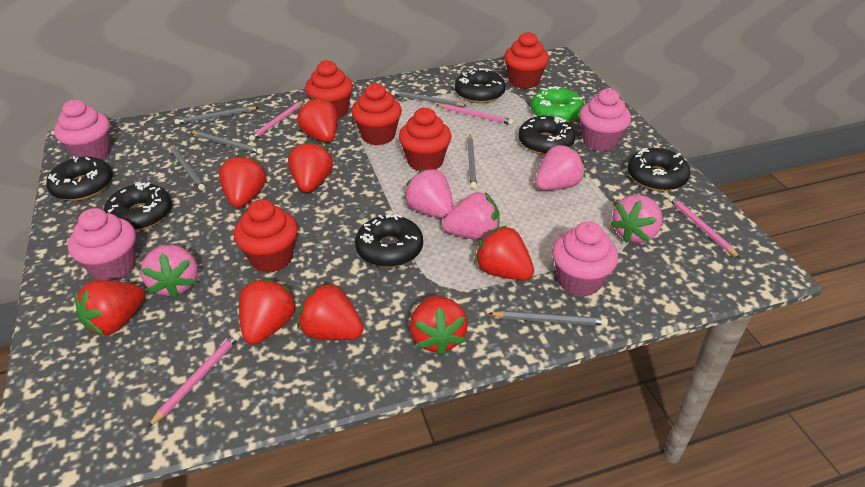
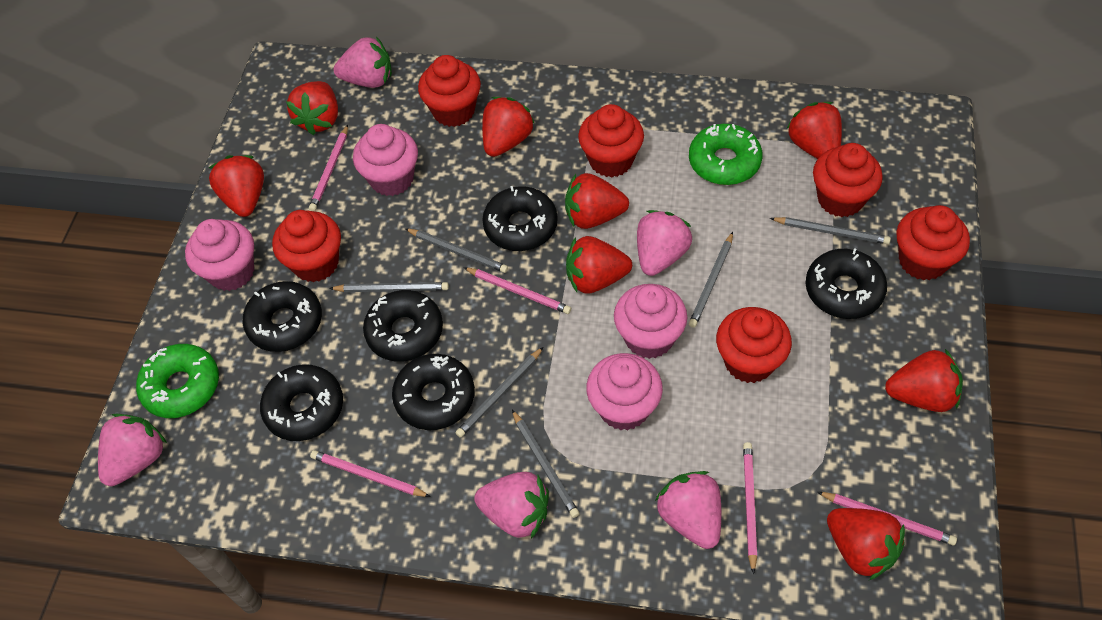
green donut: 1 -> 2
pink pencil: 4 -> 5
red cupcake: 5 -> 6

